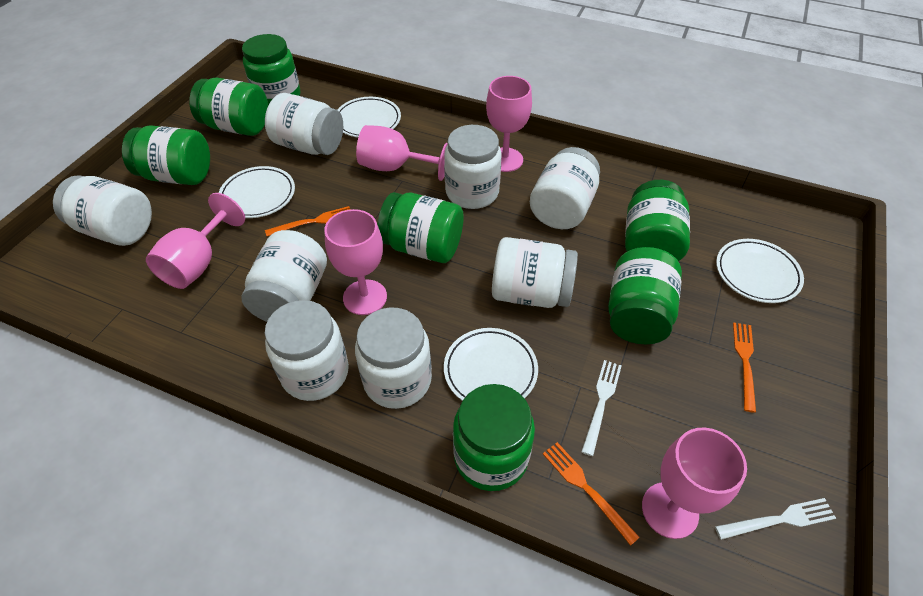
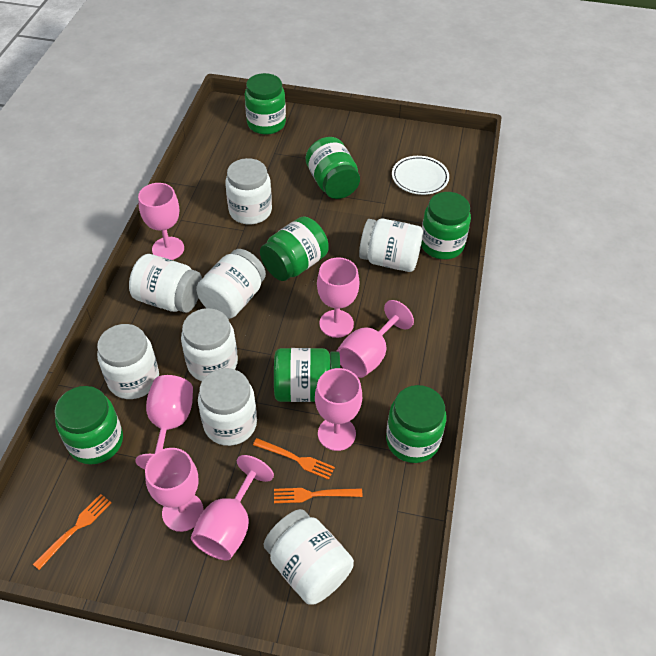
pink goblet: 5 -> 7
white fork: 2 -> 0
white plate: 4 -> 1

